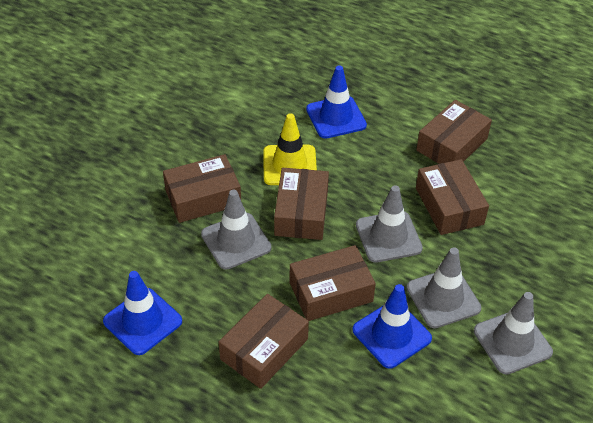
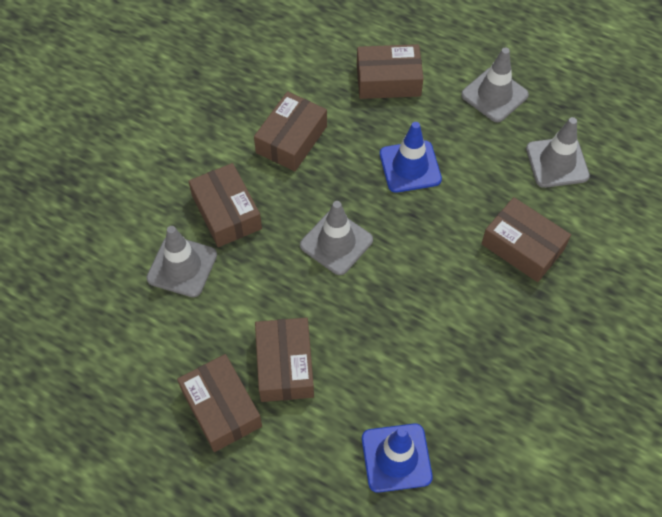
blue traffic cone: 3 -> 2
yellow traffic cone: 1 -> 0

